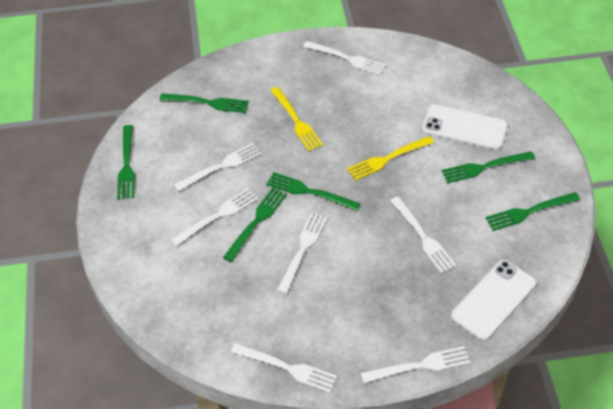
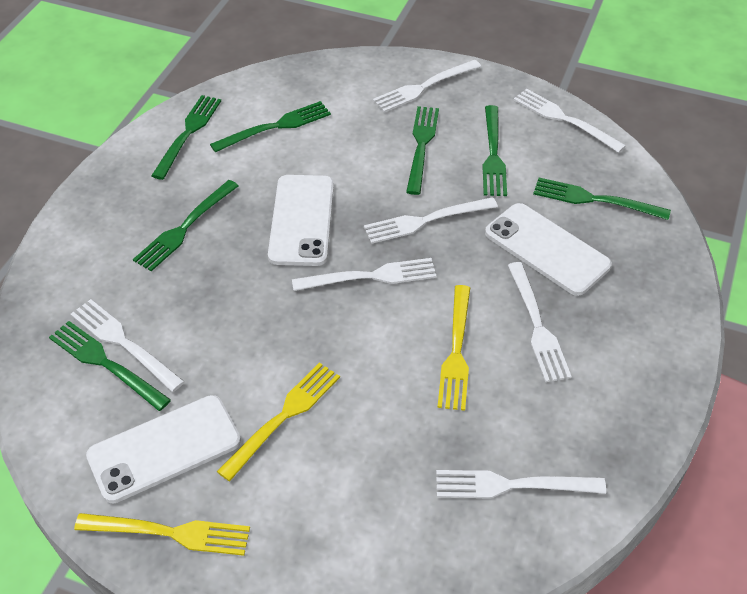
green fork: 6 -> 7
white phone: 2 -> 3
yellow fork: 2 -> 3

